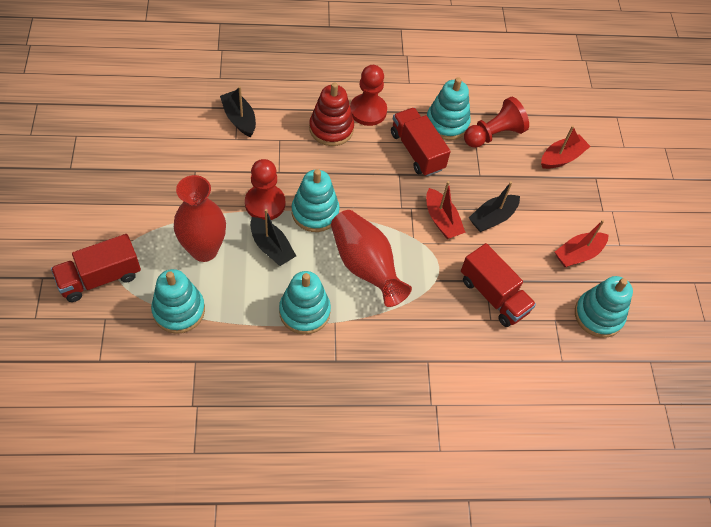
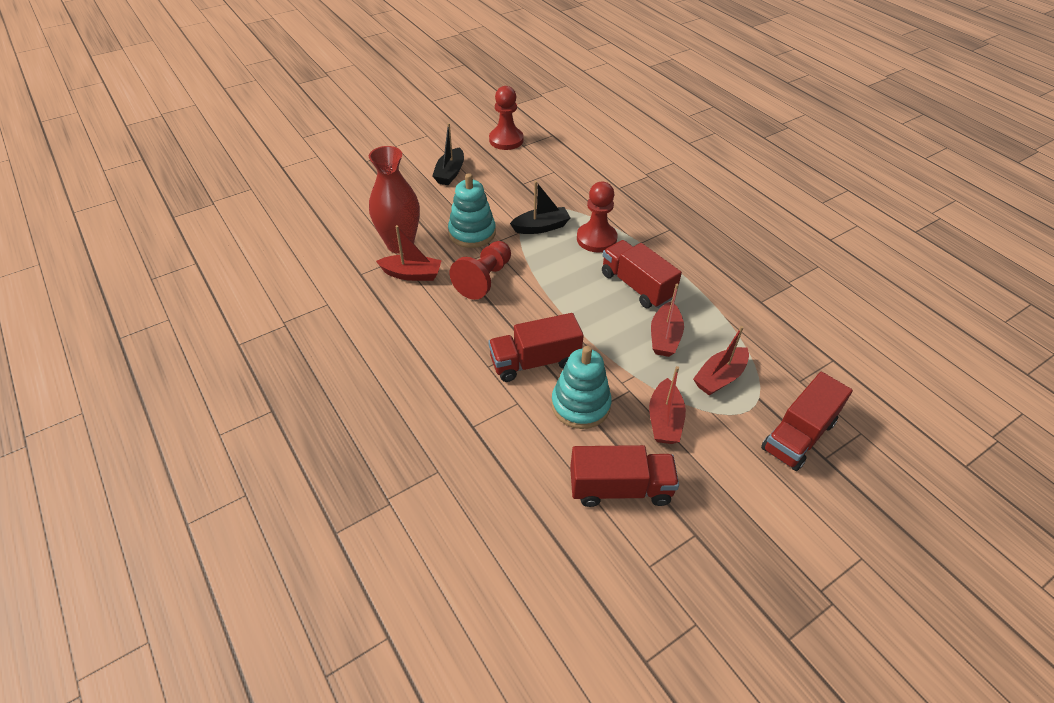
black boat: 3 -> 2
red boat: 3 -> 4
red stacking toy: 1 -> 0
red truck: 3 -> 4
red vase: 2 -> 1
turquoise stacking toy: 5 -> 2

